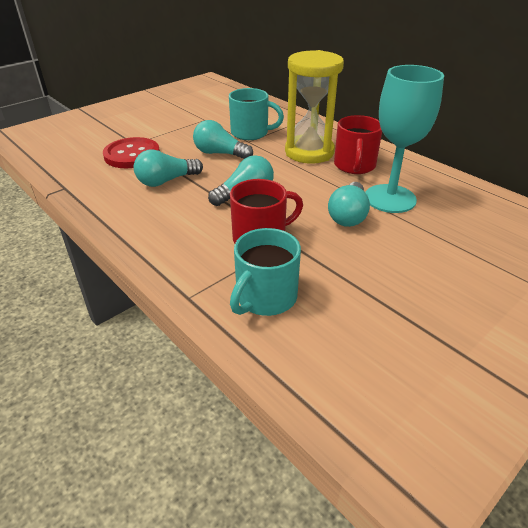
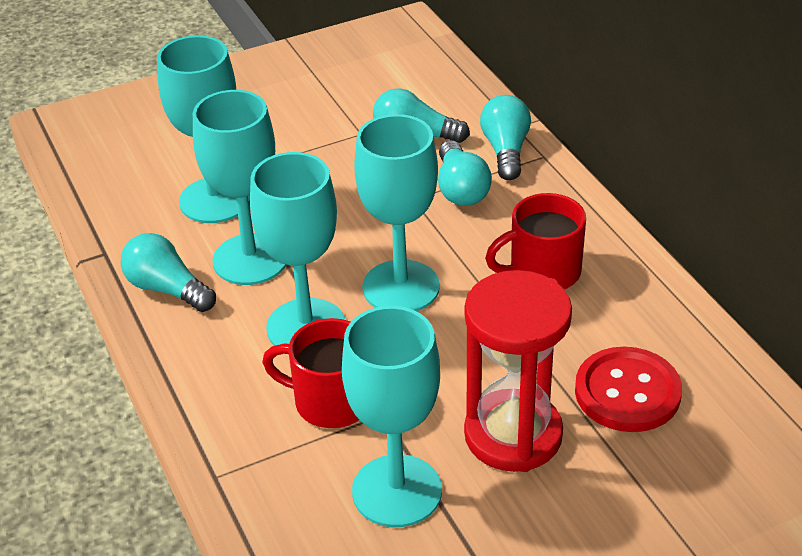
red hourglass: 0 -> 1
turquoise goblet: 1 -> 5
turquoise mug: 2 -> 0
yellow hourglass: 1 -> 0

